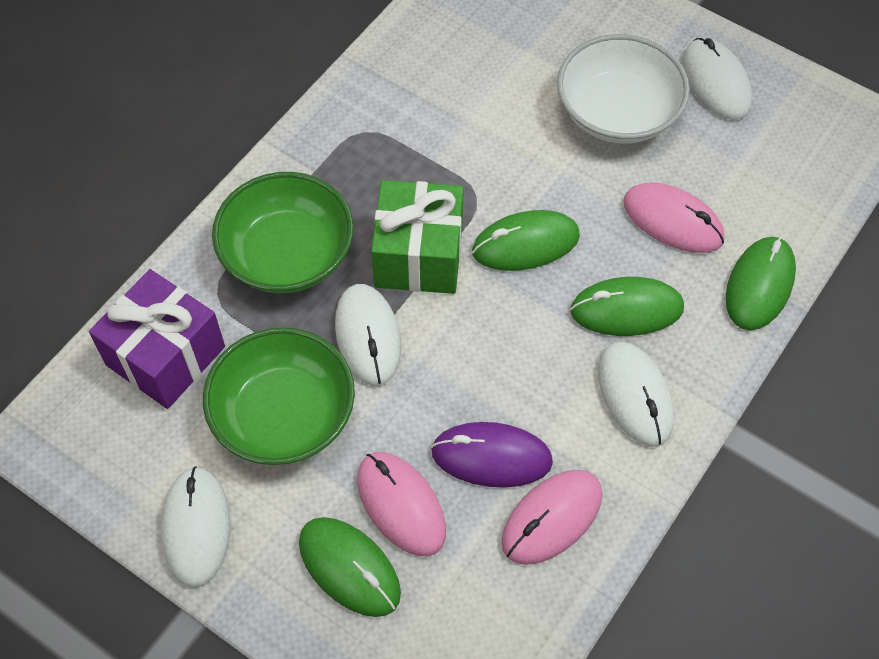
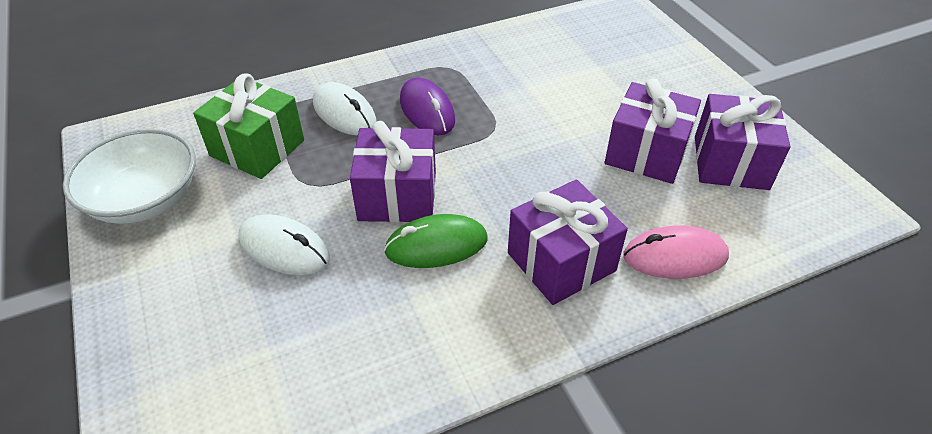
green bowl: 2 -> 0
green mouse: 4 -> 1
pink mouse: 3 -> 1
purple gift: 1 -> 4
white mouse: 4 -> 2

